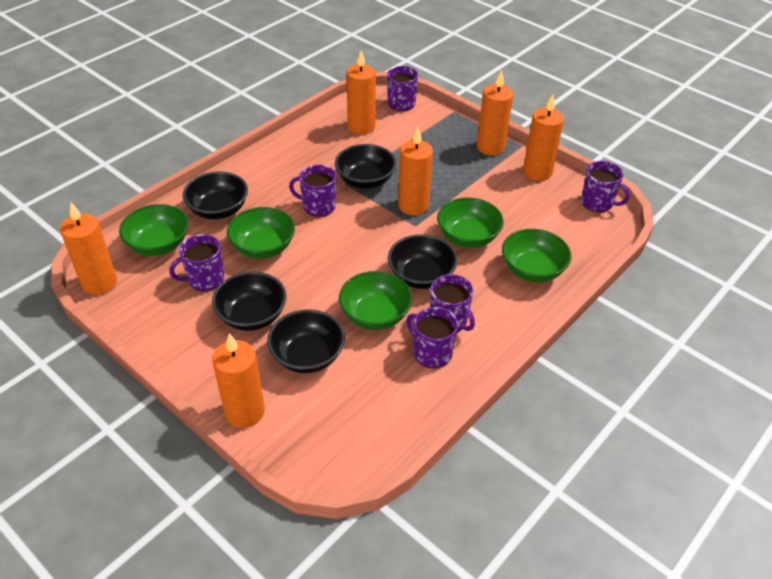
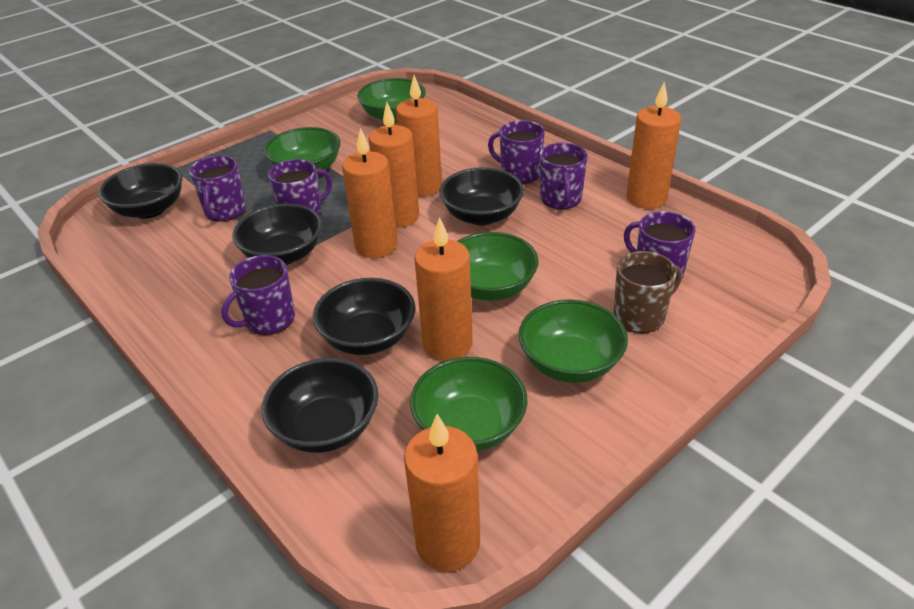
brown mug: 0 -> 1

